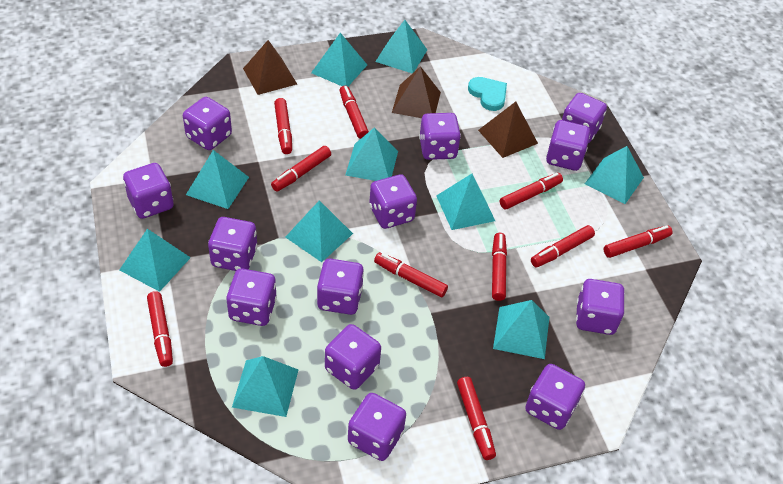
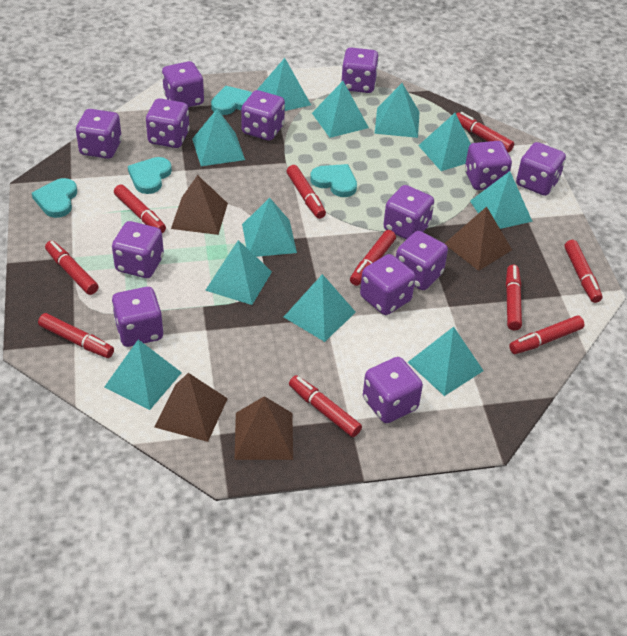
brown pyramid: 3 -> 4
turquoise heart: 1 -> 4
turquoise pyramid: 10 -> 11

